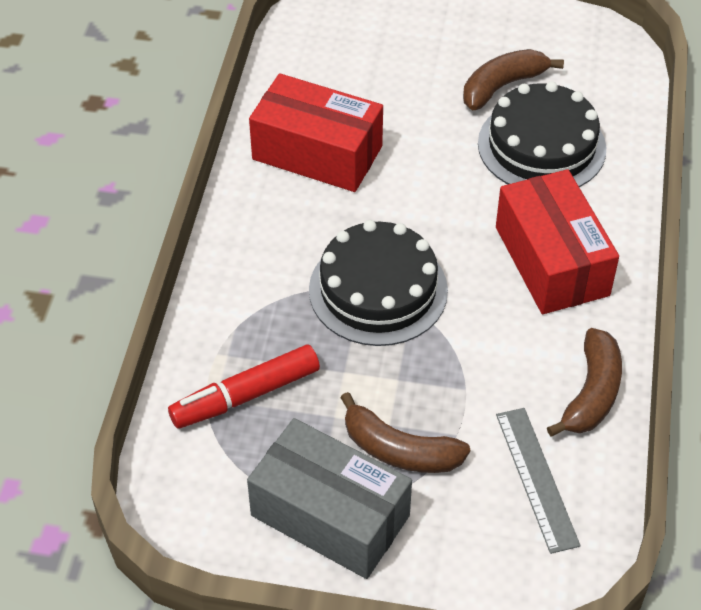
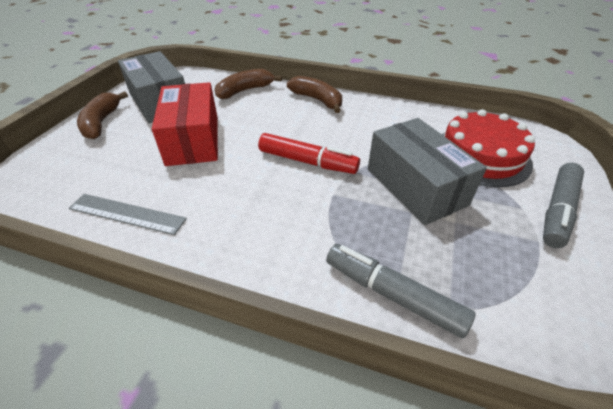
black cake: 2 -> 0
grey box: 1 -> 2
grey marker: 0 -> 2
red box: 2 -> 1
red cake: 0 -> 1

